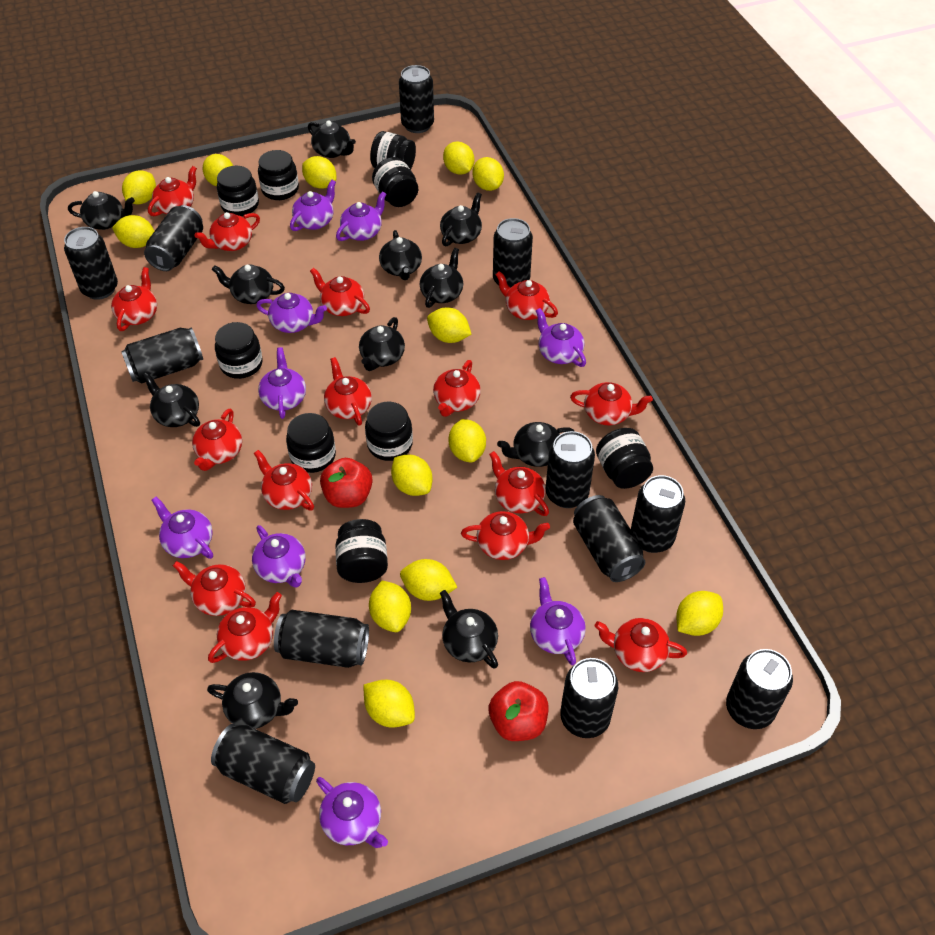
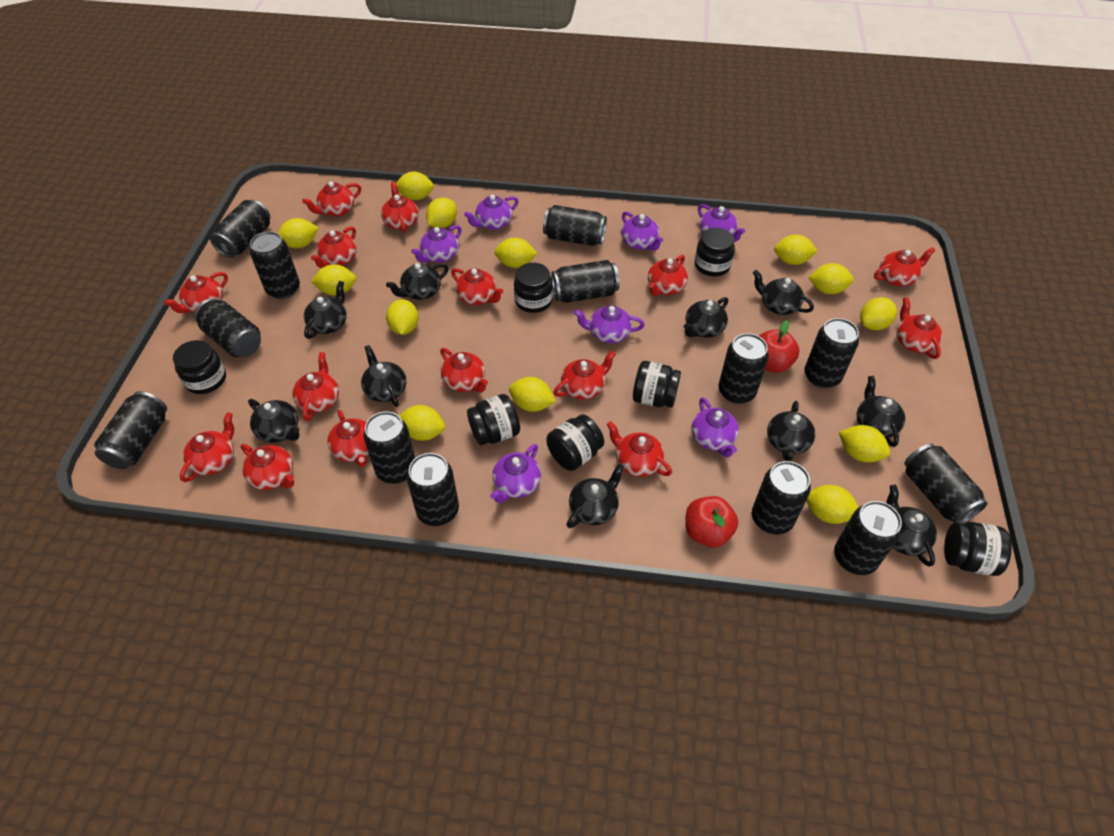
black can: 12 -> 13
black jar: 9 -> 7
black teapot: 11 -> 10
purple teapot: 9 -> 7

